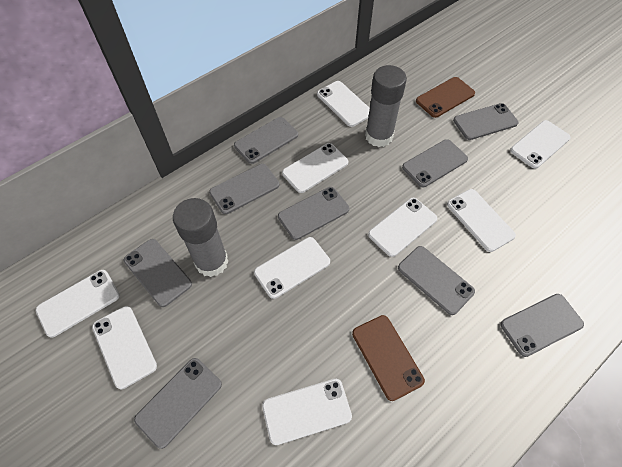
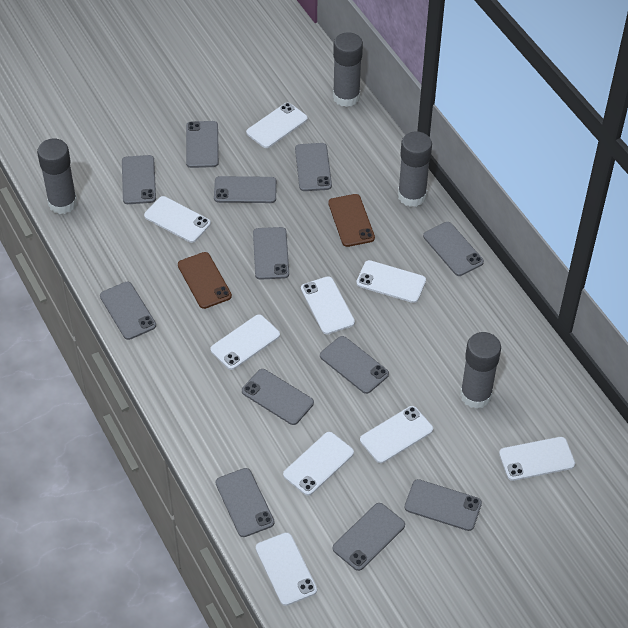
grey glue stick: 2 -> 4
grey phone: 9 -> 12

